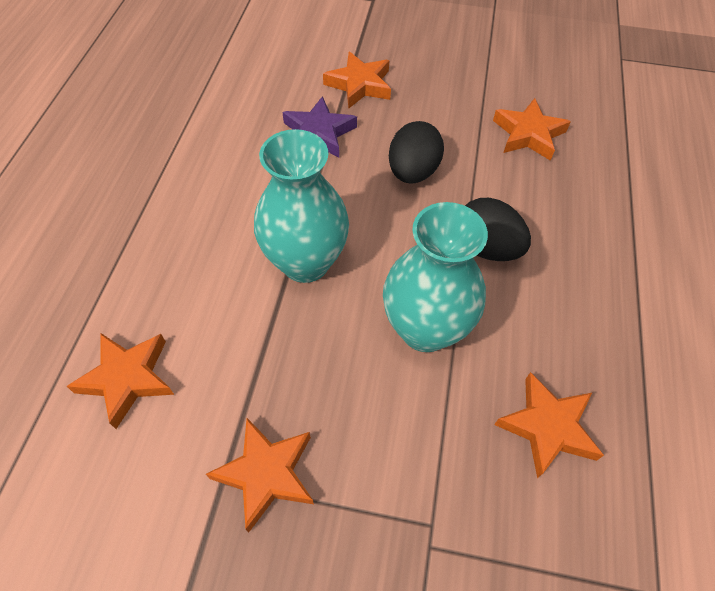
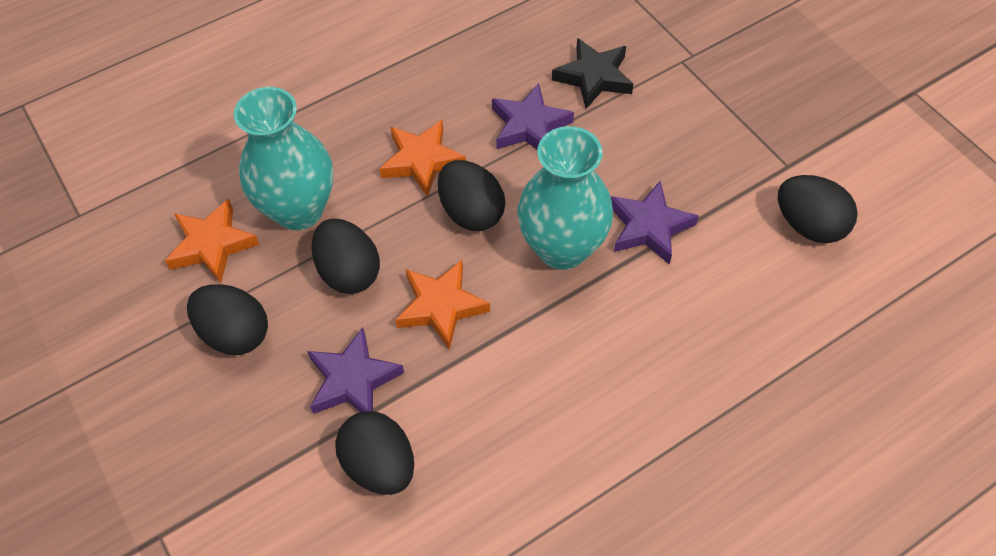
black egg: 2 -> 5
black star: 0 -> 1
orange star: 5 -> 3
purple star: 1 -> 3

